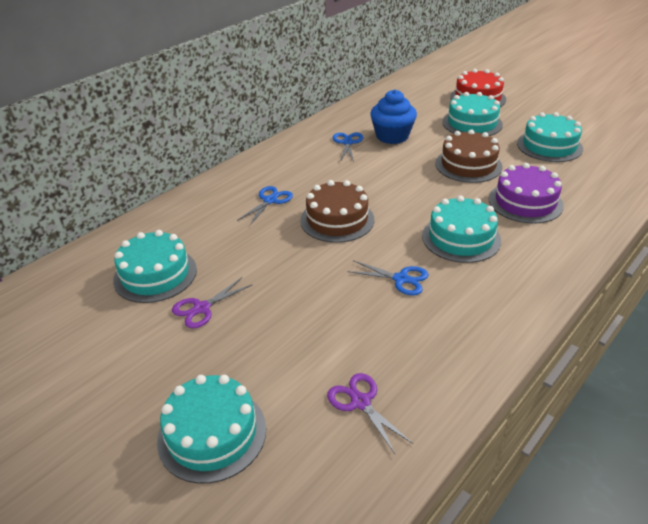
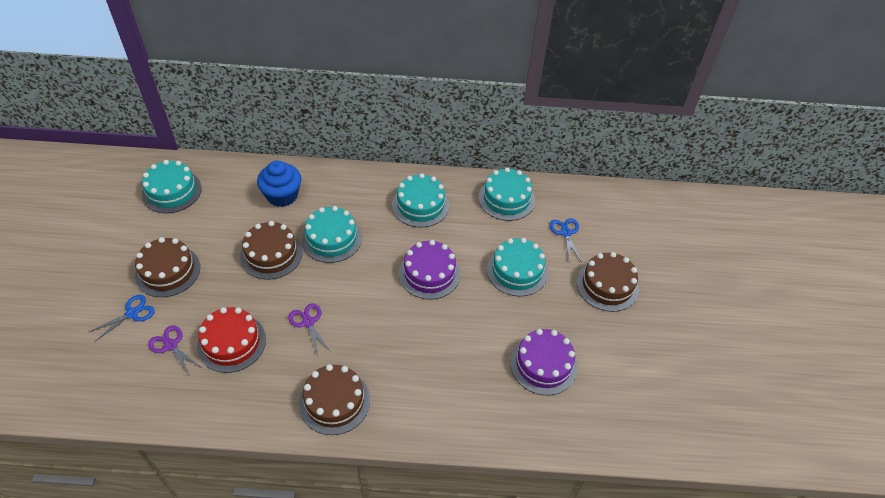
blue scissors: 3 -> 2
brown cake: 2 -> 4
purple cake: 1 -> 2

